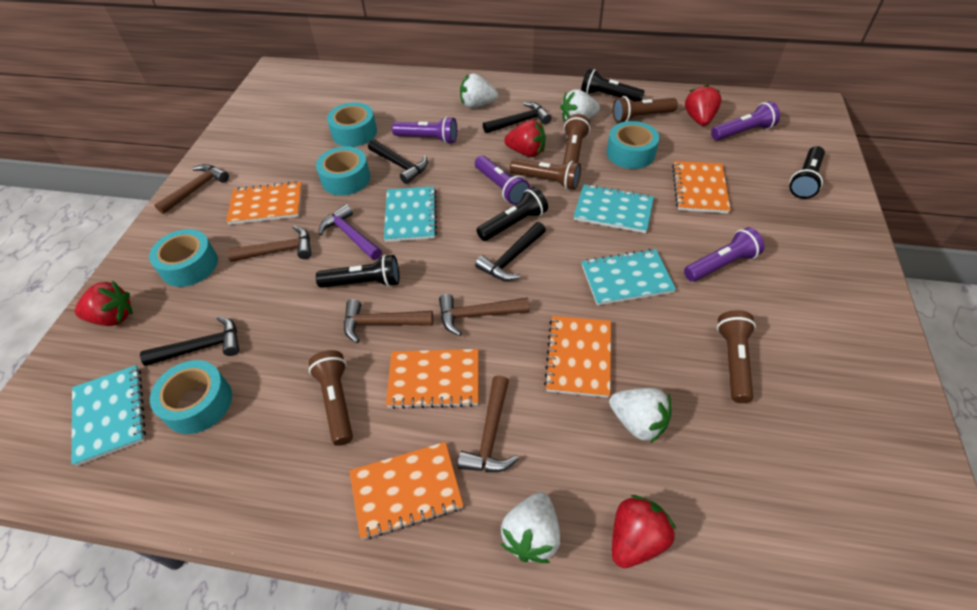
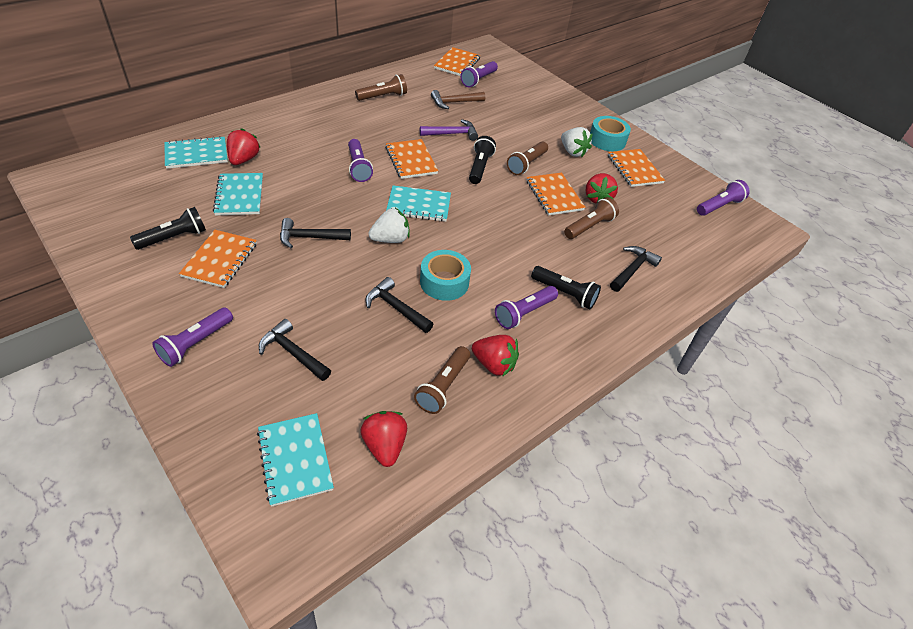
black flashlight: 4 -> 3
brown flashlight: 5 -> 4
brown hammer: 5 -> 1
purple flashlight: 4 -> 5
turquoise tape: 5 -> 2
white strawberry: 4 -> 2

